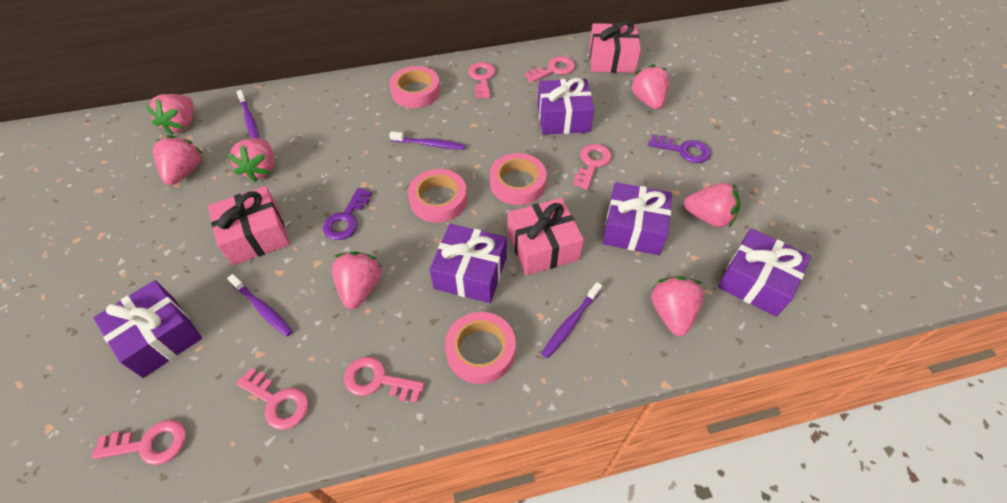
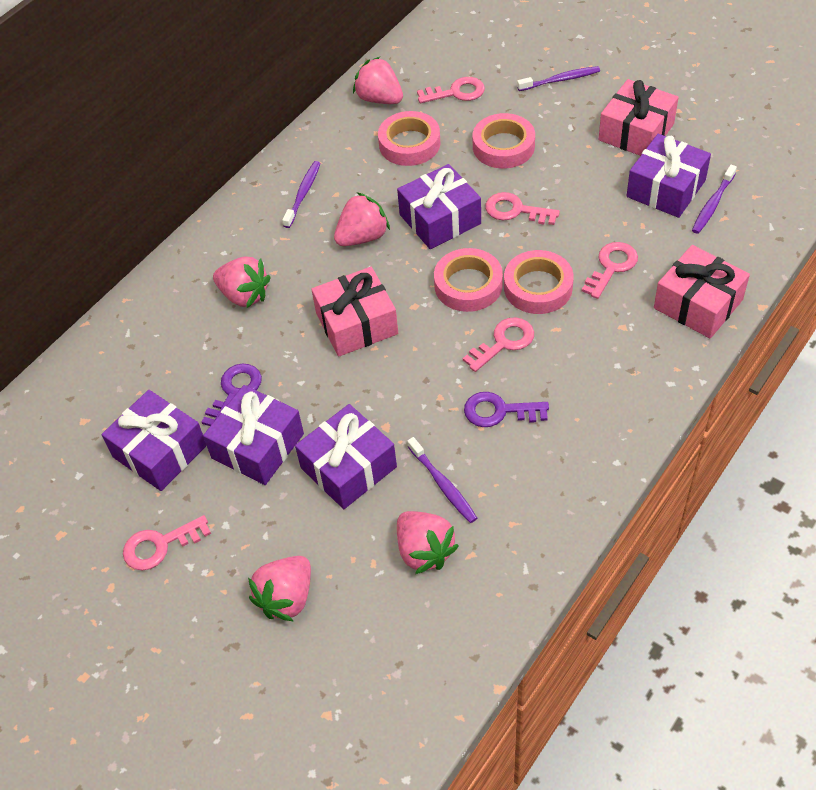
pink key: 6 -> 5
pink strawberry: 7 -> 5

